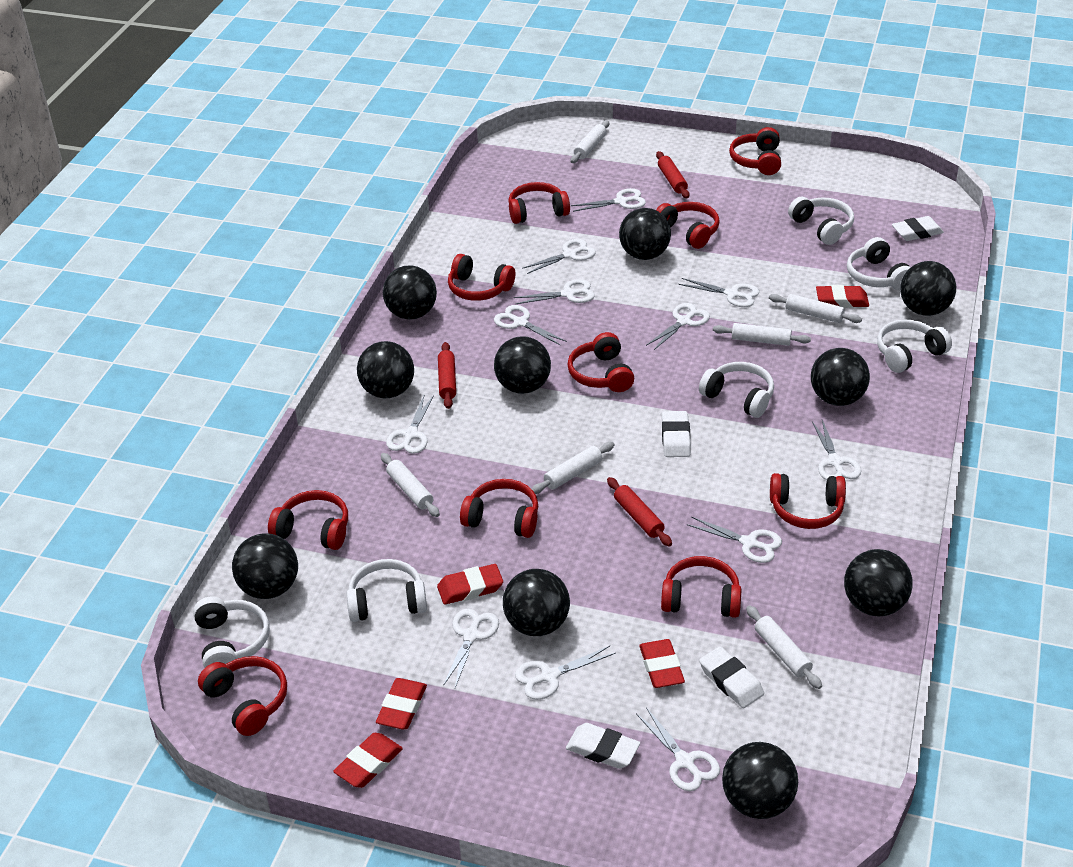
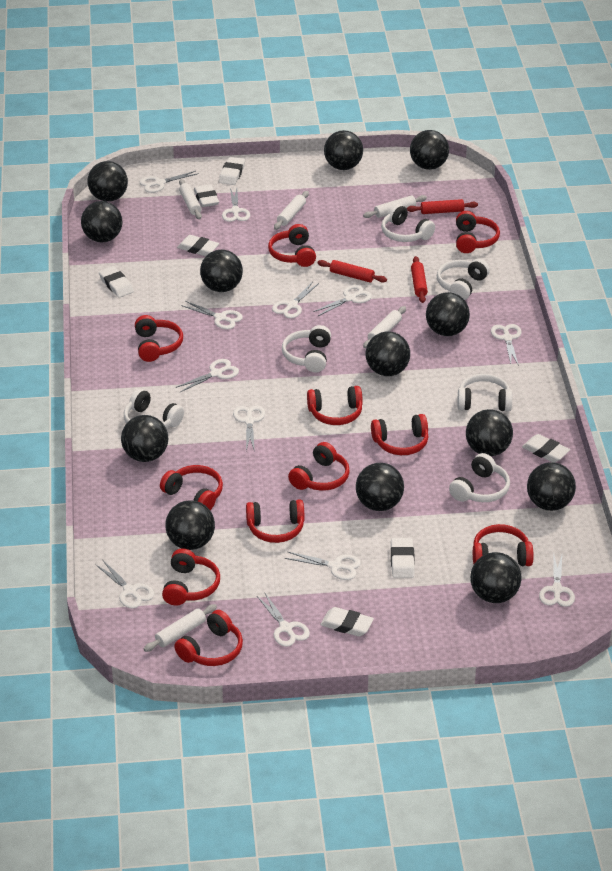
black ball: 10 -> 13
red eraser: 5 -> 0
red headphones: 10 -> 11
white eraser: 4 -> 7
white rolling pin: 6 -> 5

